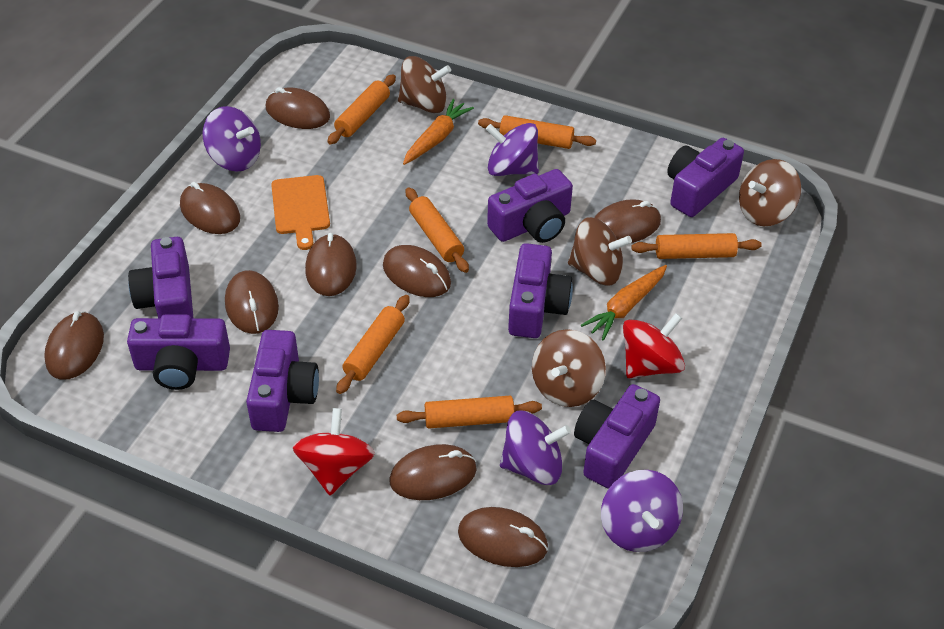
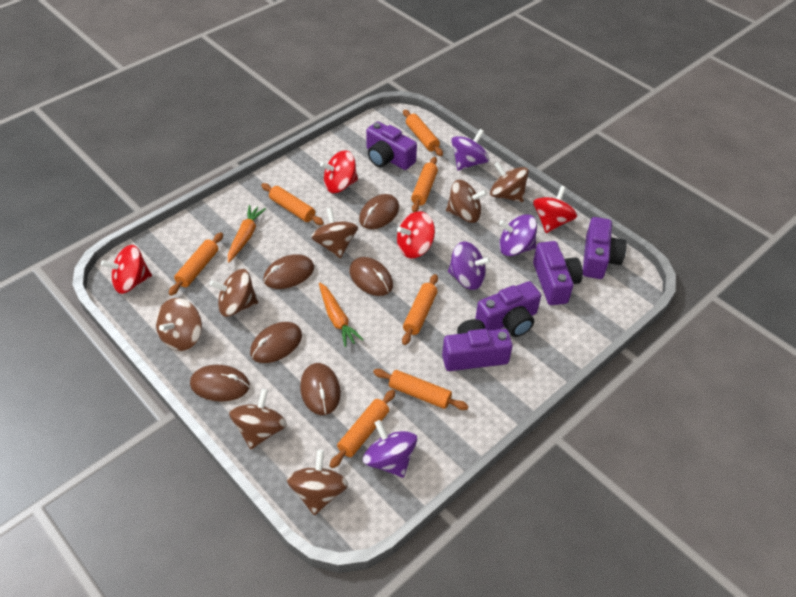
brown mouse: 9 -> 6
brown spinning top: 4 -> 7
orange cutting board: 1 -> 0
orange rolling pin: 6 -> 7
purple camera: 7 -> 5
red spinning top: 2 -> 4

